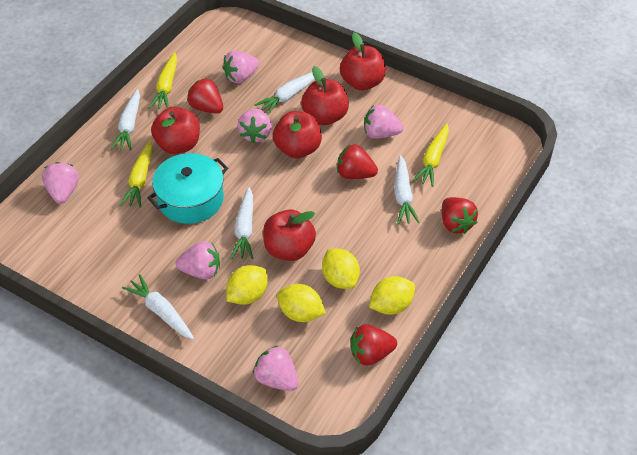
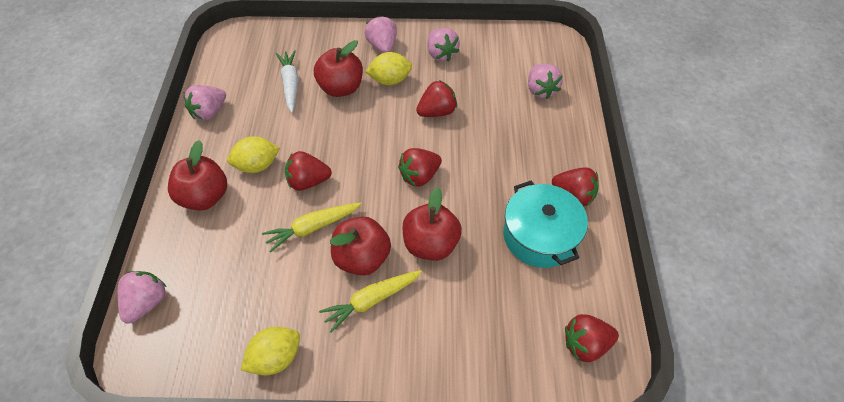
pink strawberry: 6 -> 5
red apple: 5 -> 4
red strawberry: 4 -> 5
white carrot: 5 -> 1
yellow carrot: 3 -> 2
yellow lemon: 4 -> 3

